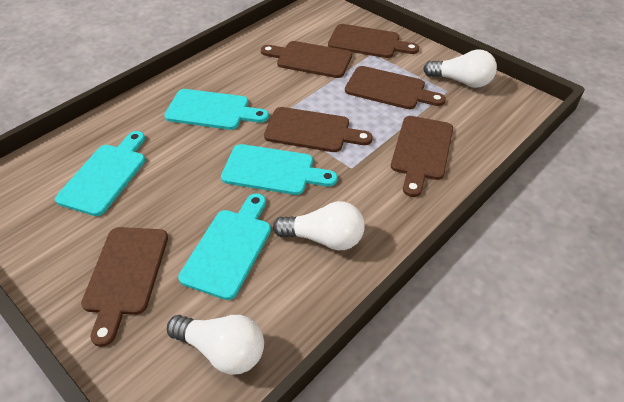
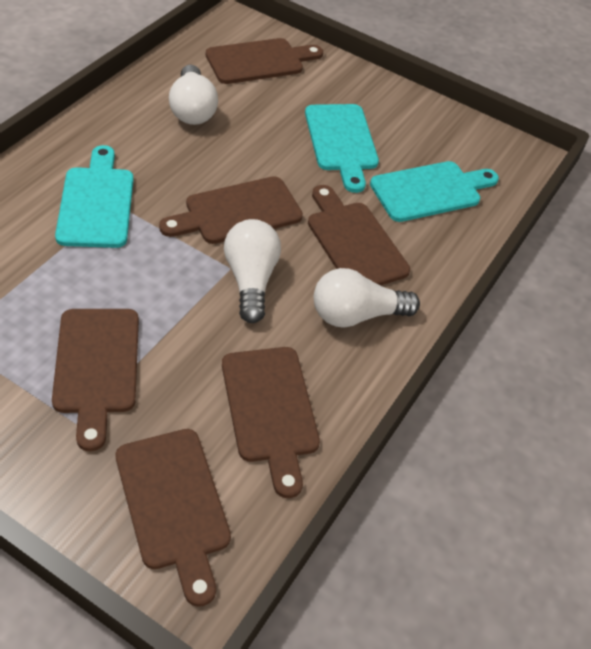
turquoise cutting board: 4 -> 3

